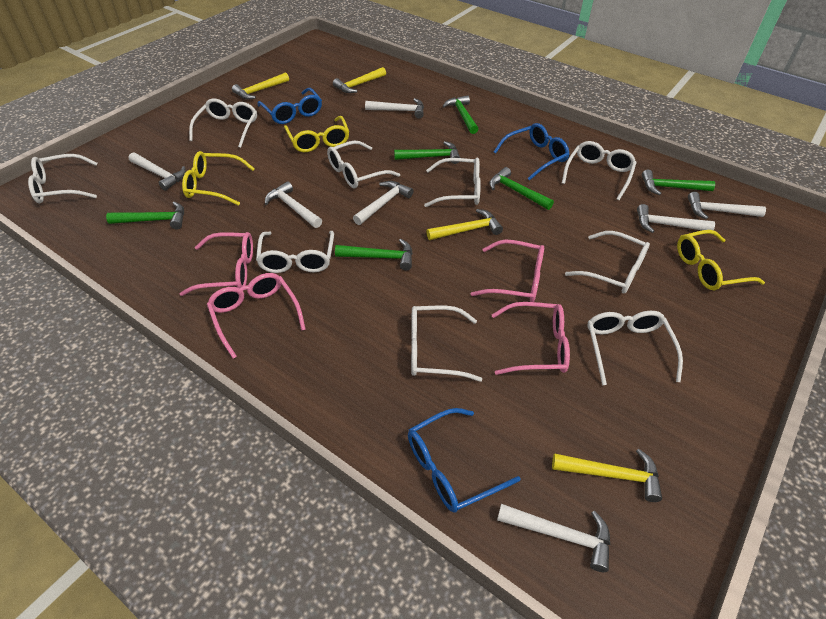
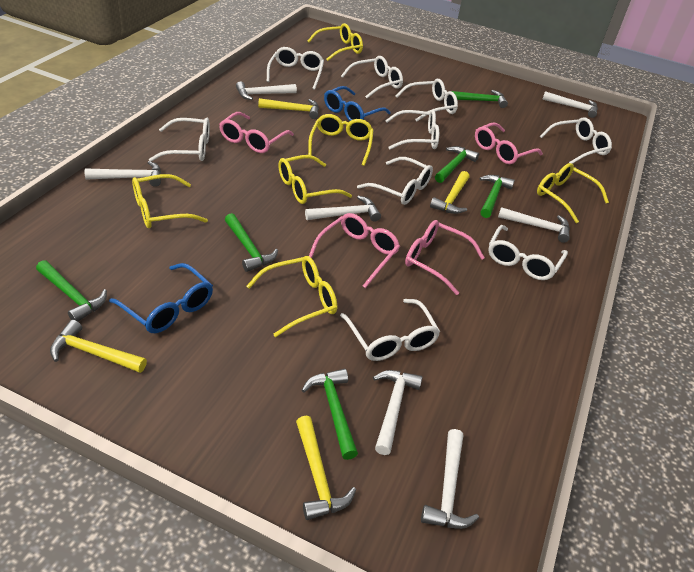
blue glasses: 3 -> 2
yellow glasses: 3 -> 6

